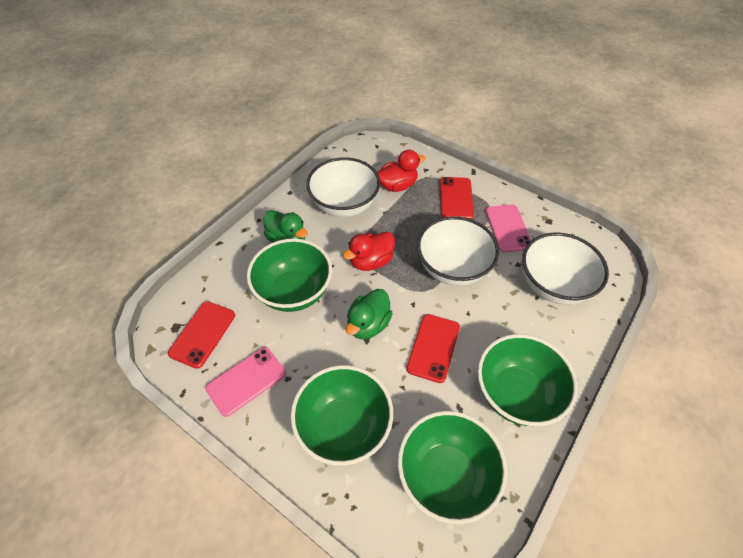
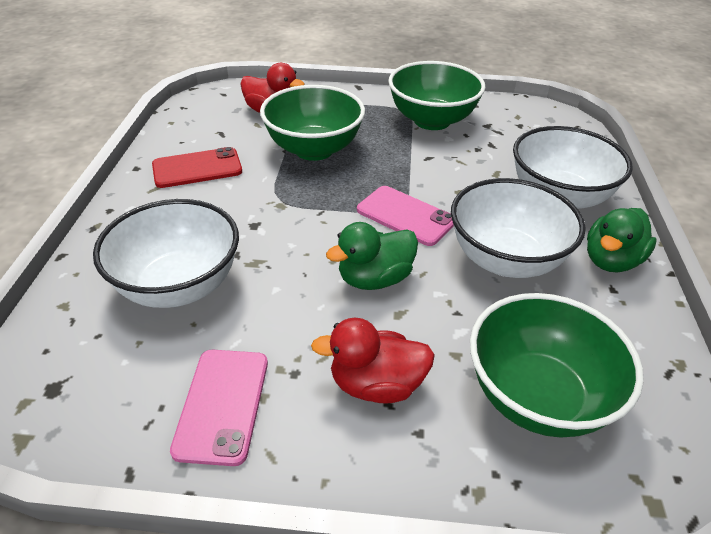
green bowl: 4 -> 3
red phone: 3 -> 1

